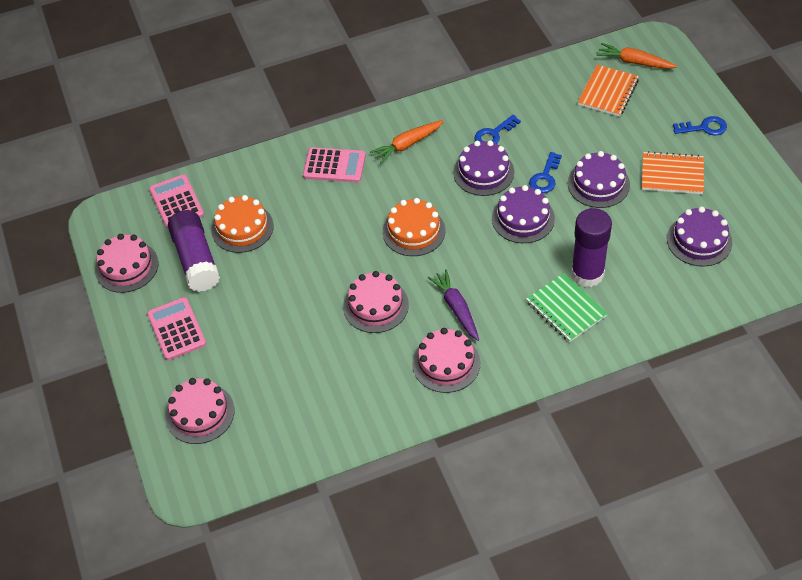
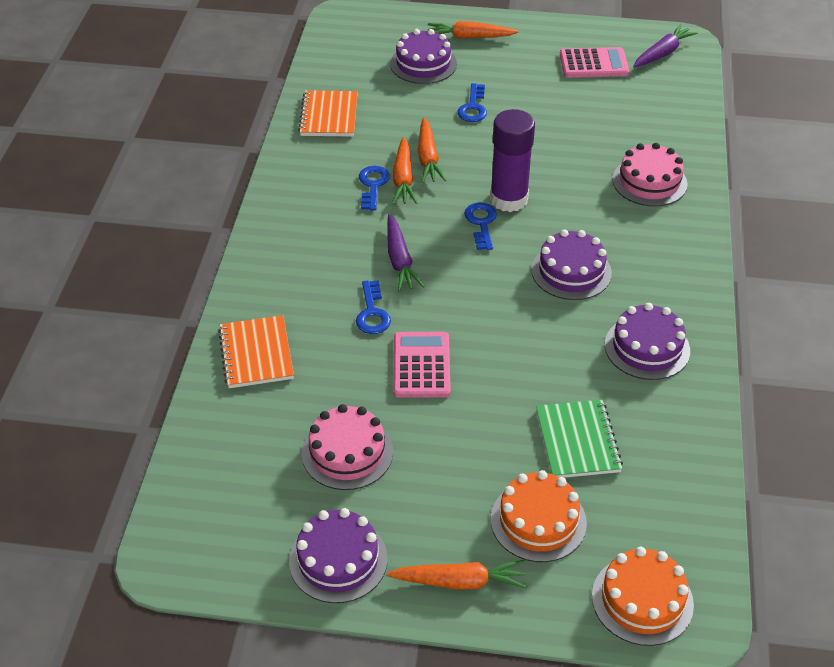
blue key: 3 -> 4
orange carrot: 2 -> 4
pink cake: 4 -> 2
pink calculator: 3 -> 2
purple carrot: 1 -> 2
purple glue stick: 2 -> 1

